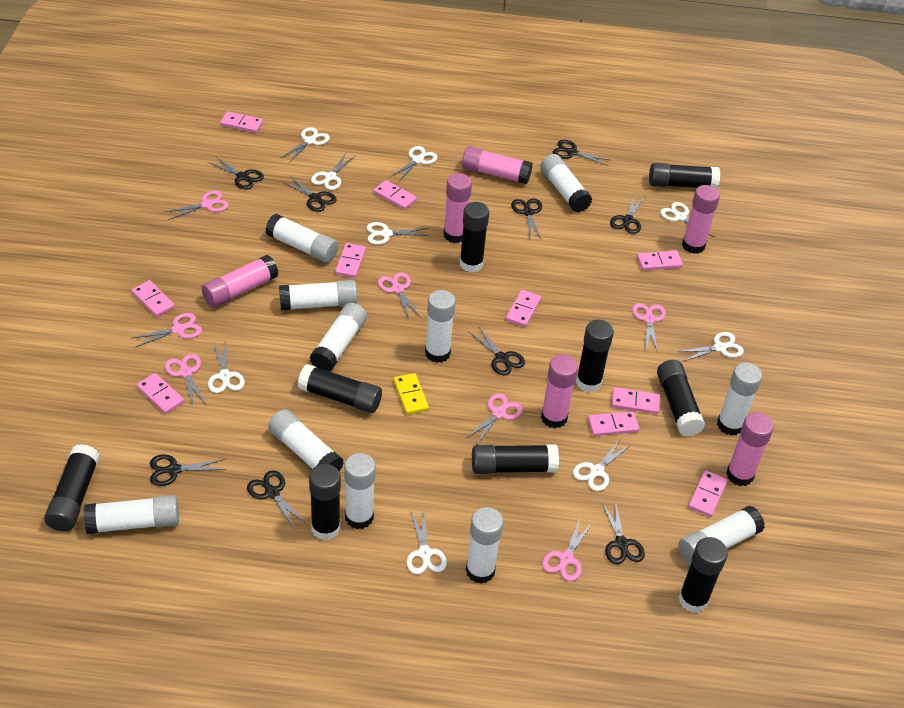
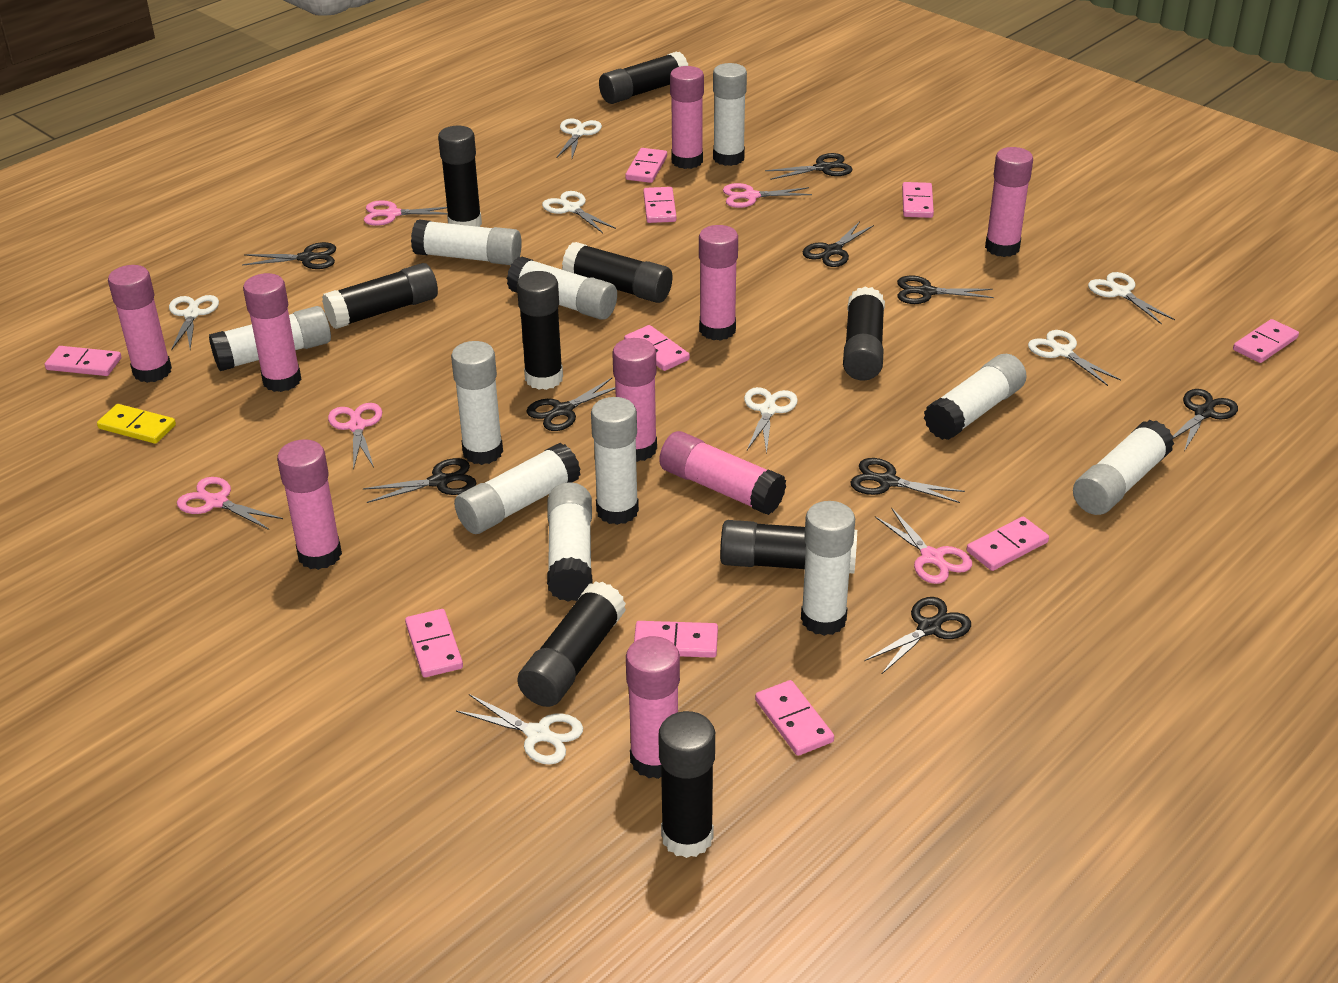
pink glue stick: 6 -> 9
pink scissors: 7 -> 5
white scissors: 9 -> 7

